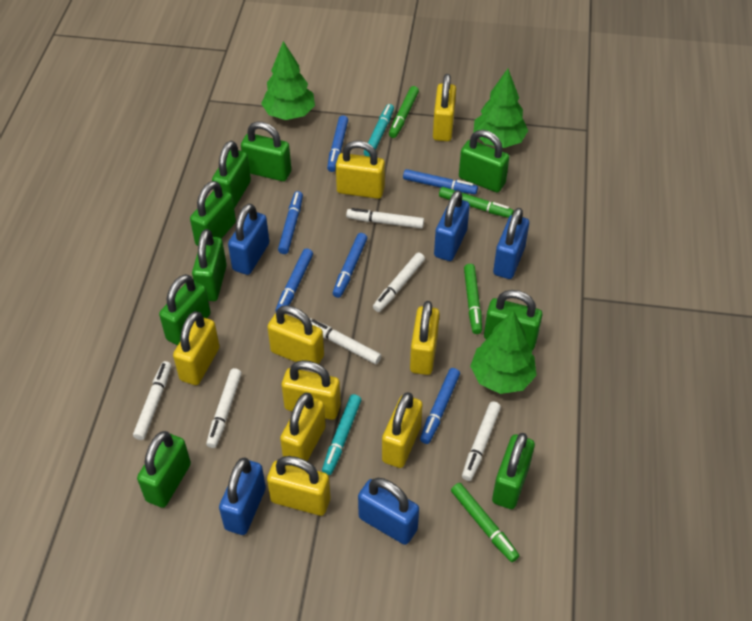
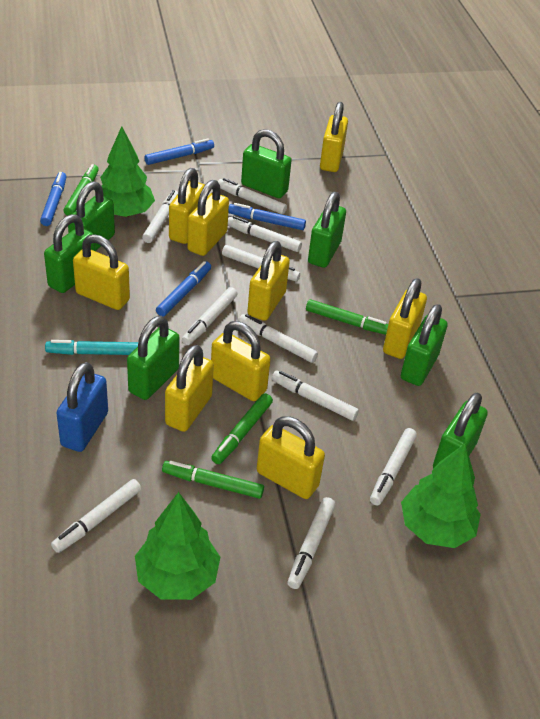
blue marker: 6 -> 4
blue padlock: 5 -> 1
green padlock: 9 -> 7
turquoise marker: 2 -> 1
white marker: 6 -> 10

